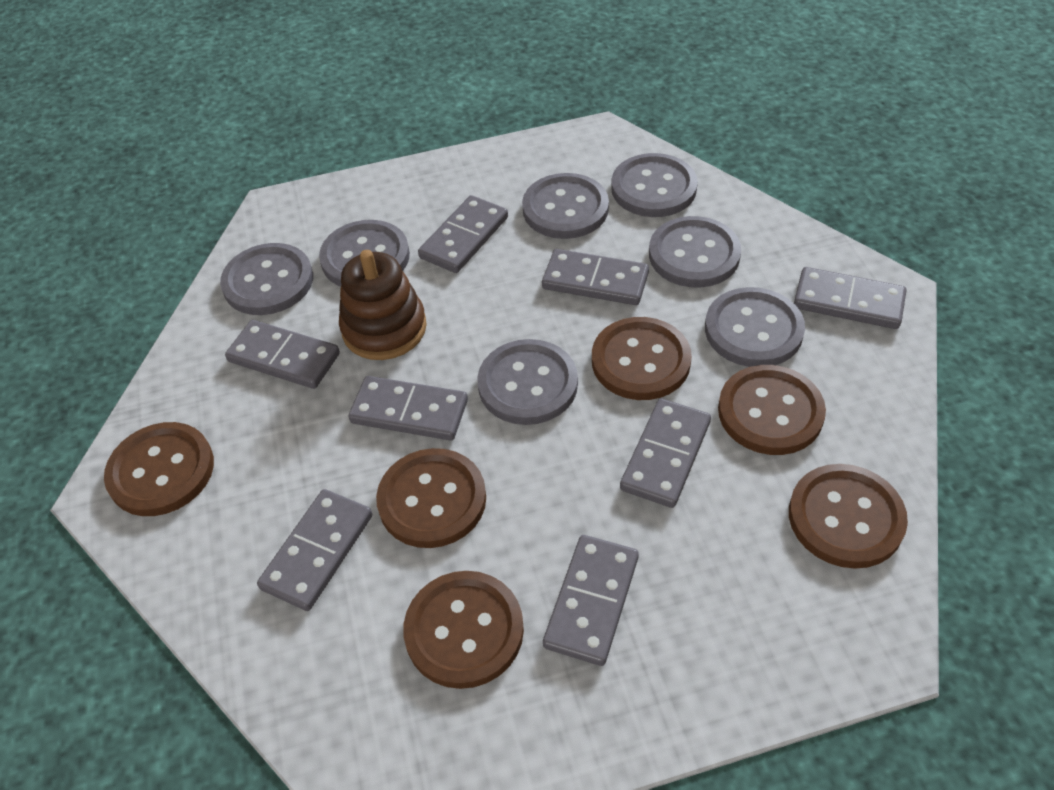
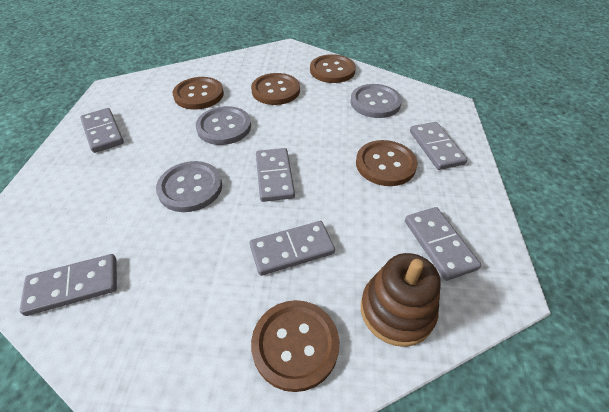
brown button: 6 -> 5
grey button: 7 -> 3
grey domino: 8 -> 6

